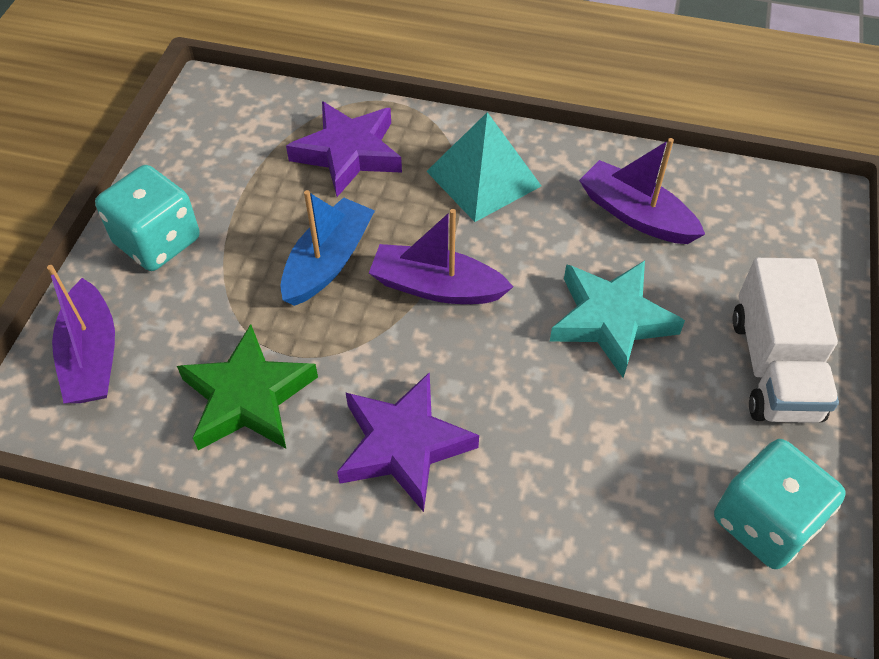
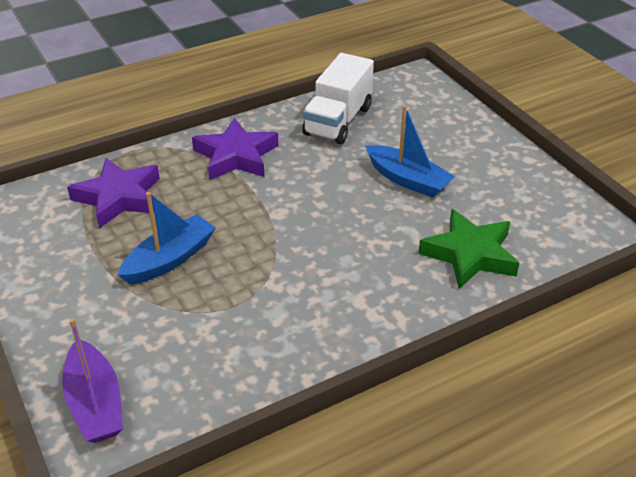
blue boat: 1 -> 2
purple boat: 3 -> 1
turquoise dice: 2 -> 0
turquoise pyramid: 1 -> 0
turquoise star: 1 -> 0

